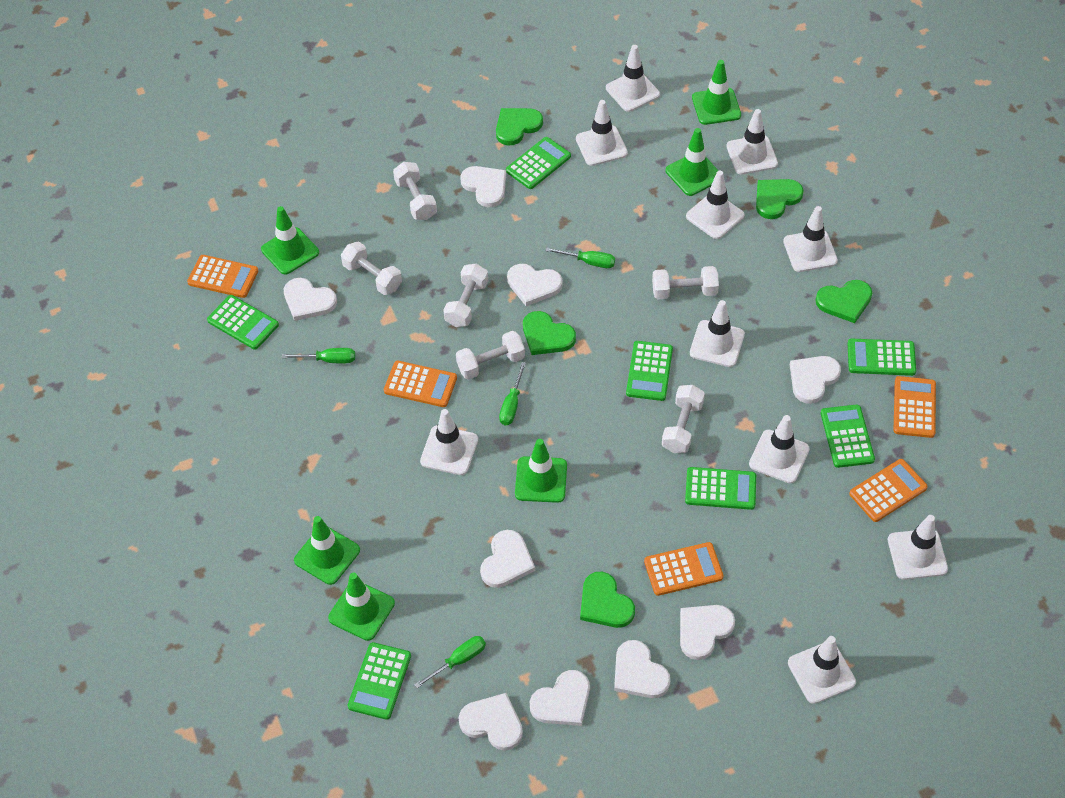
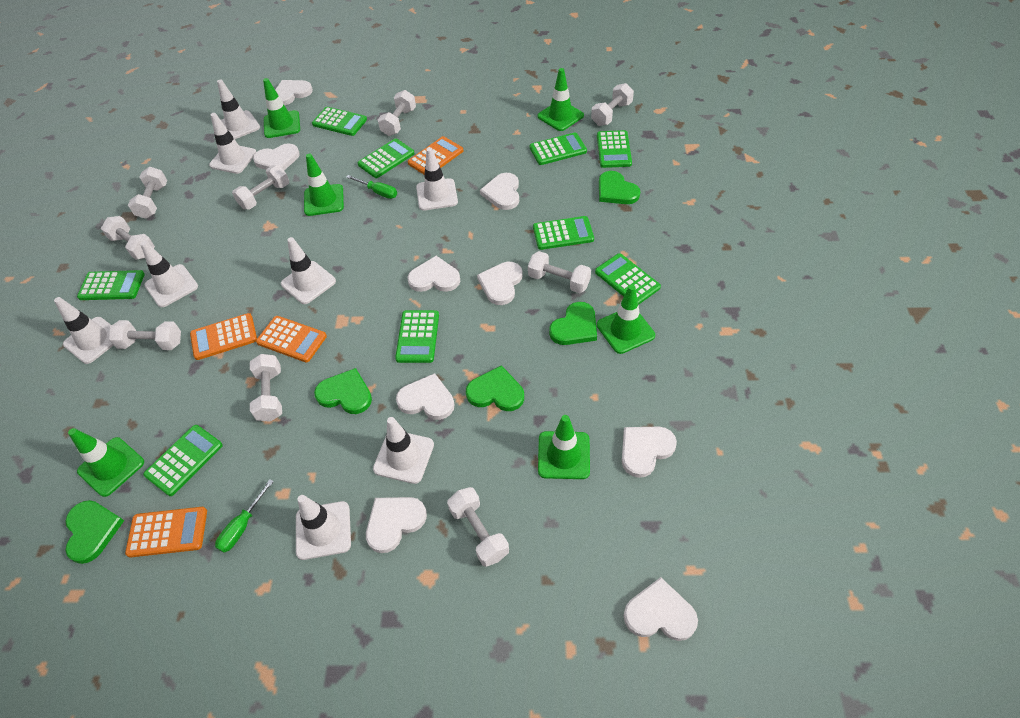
green calculator: 7 -> 9
green screwdriver: 4 -> 2
orange calculator: 5 -> 4
white dumbbell: 6 -> 9
white traffic cone: 10 -> 8

